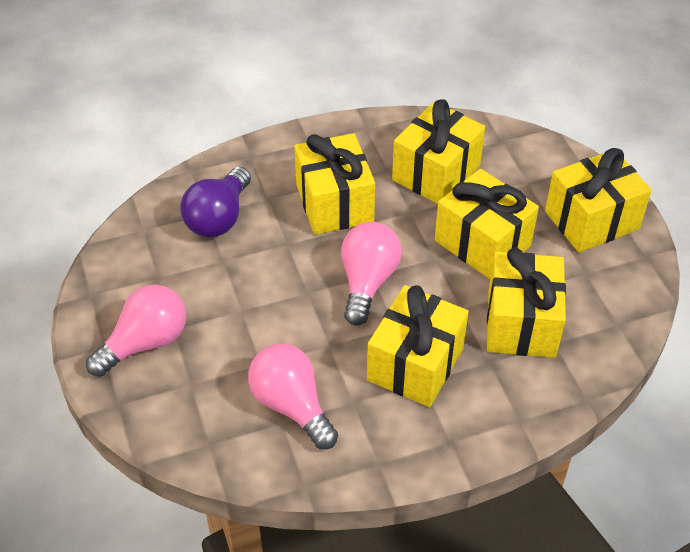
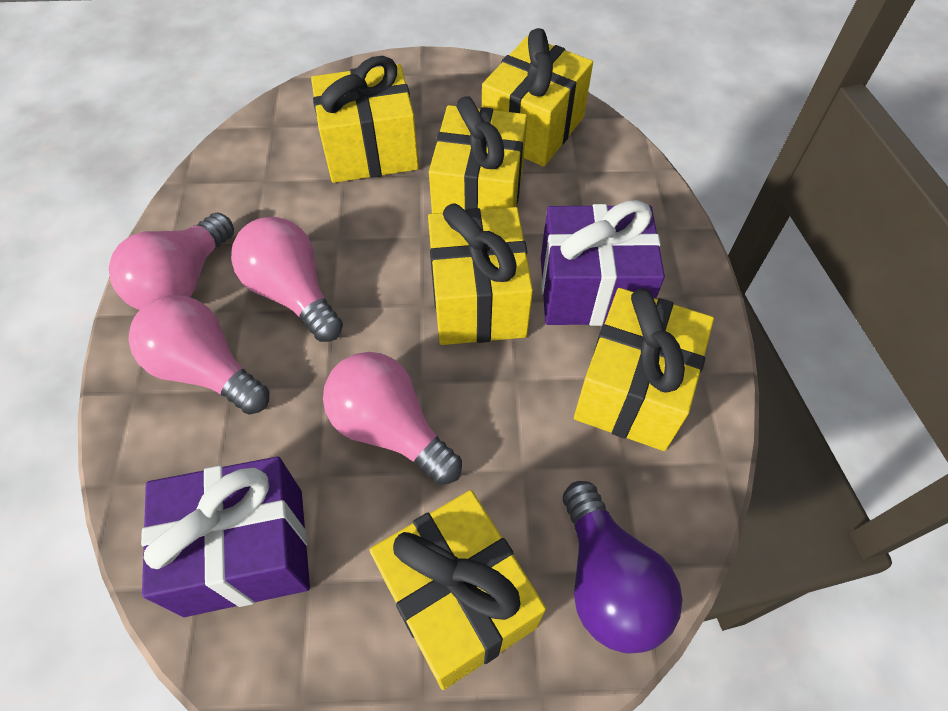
pink light bulb: 3 -> 4
purple gift: 0 -> 2

